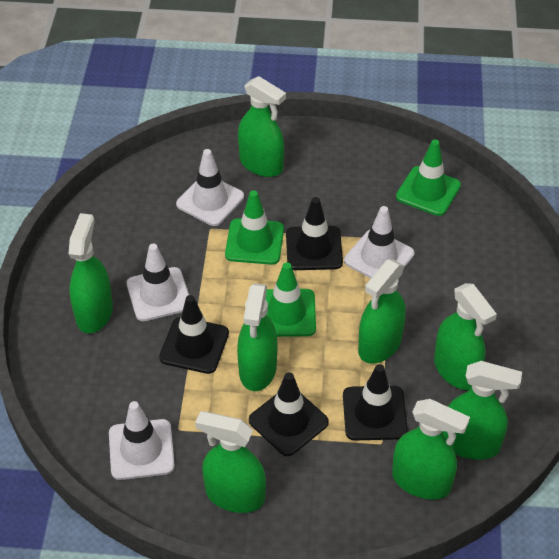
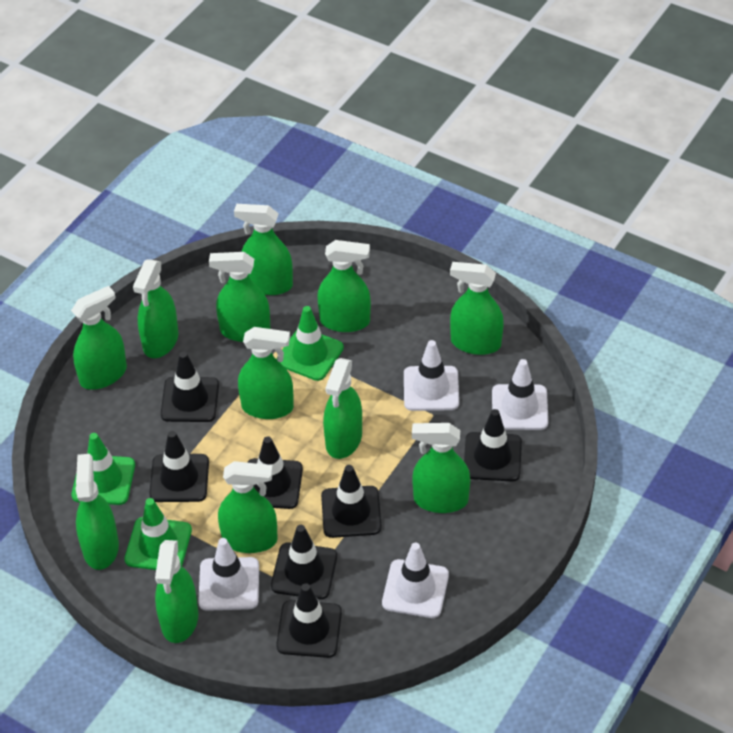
black traffic cone: 4 -> 7
green spray bottle: 8 -> 12

